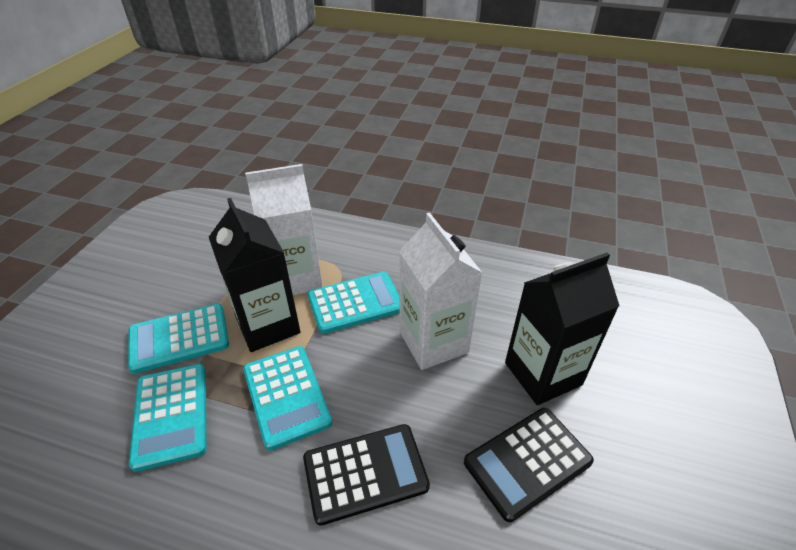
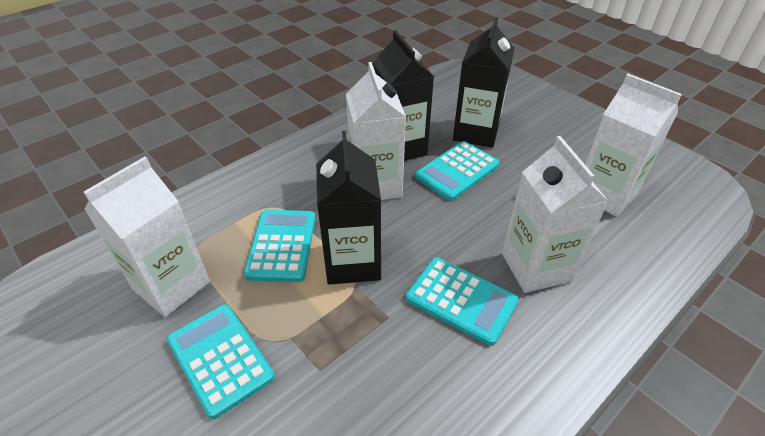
black calculator: 2 -> 0
black carton: 2 -> 3
white carton: 2 -> 4

